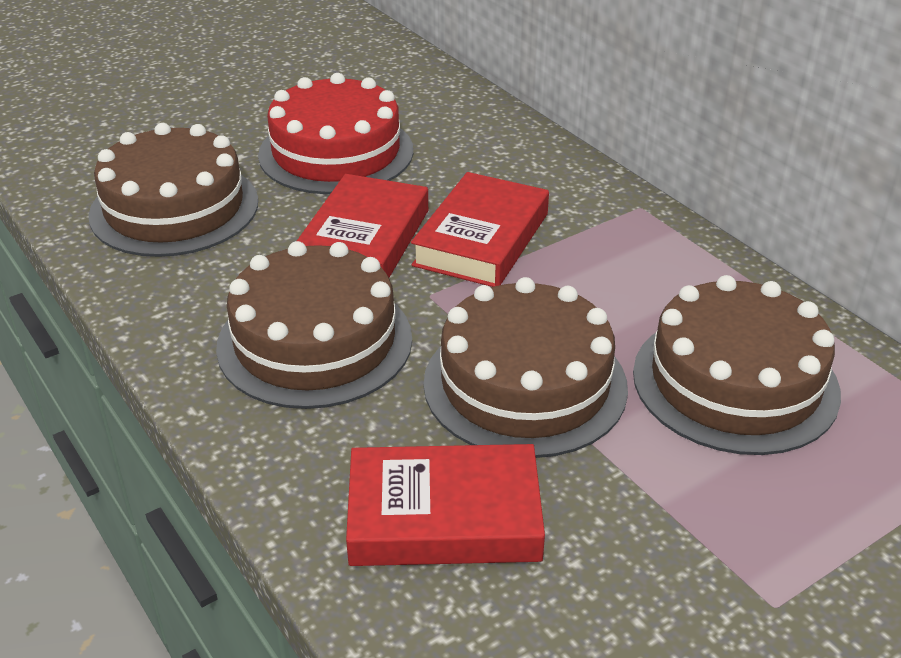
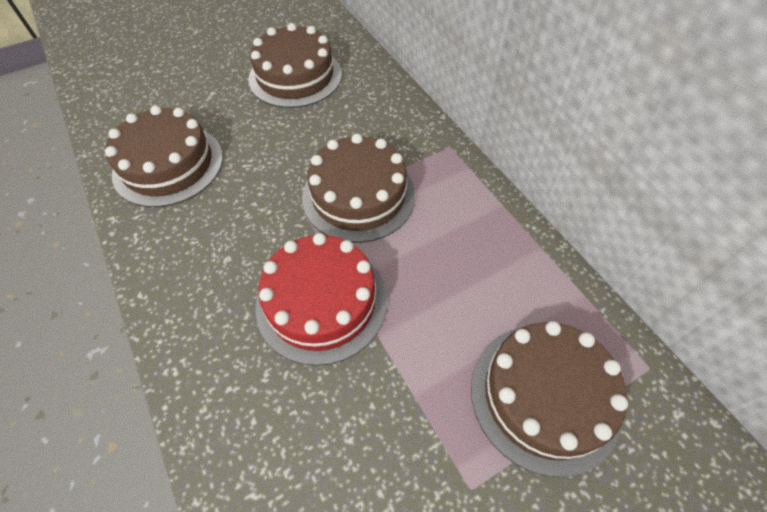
red book: 3 -> 0

